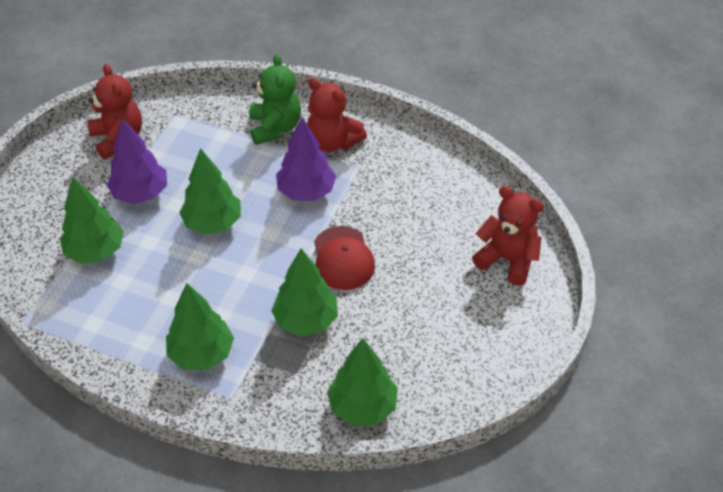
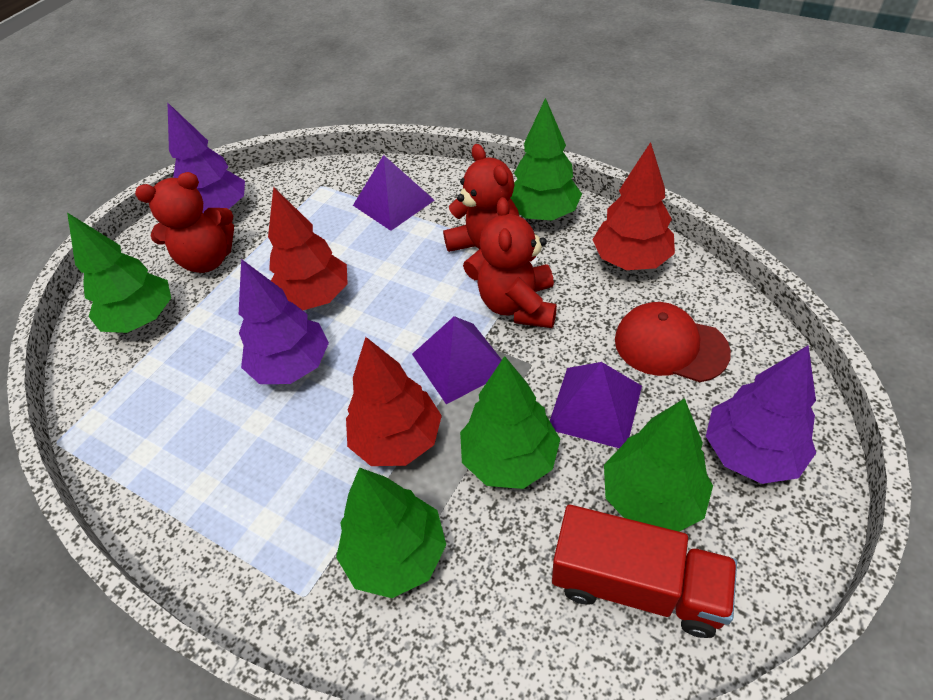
green teddy bear: 1 -> 0
purple pyramid: 0 -> 3
purple tree: 2 -> 3
red tree: 0 -> 3
red truck: 0 -> 1

